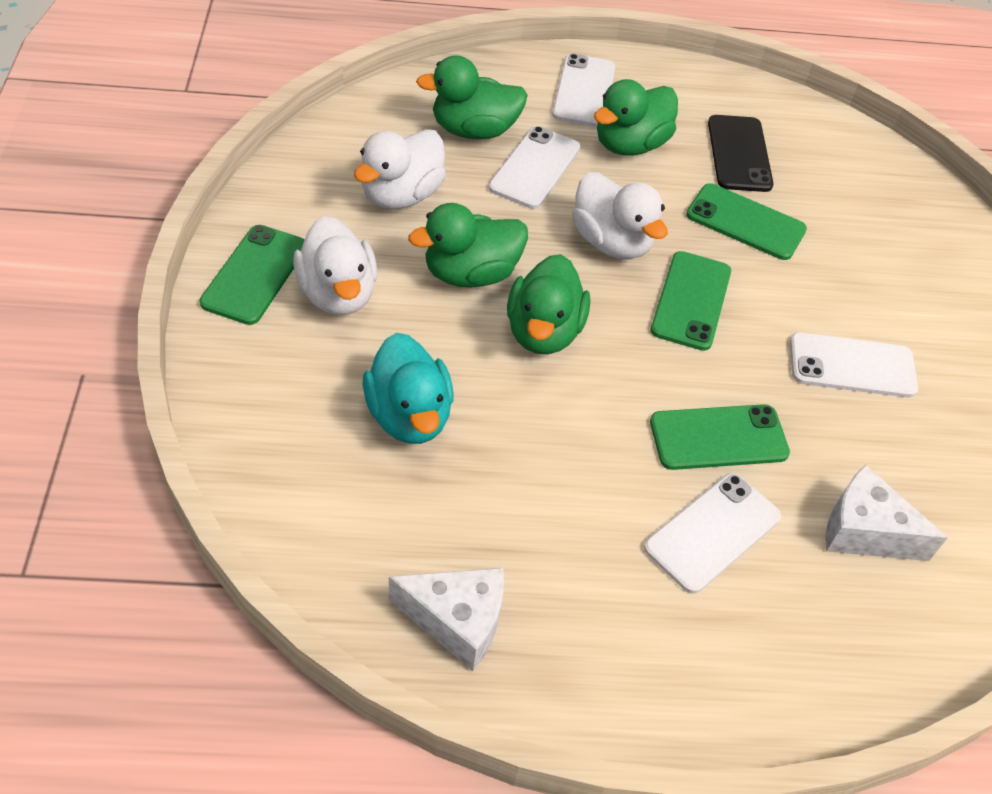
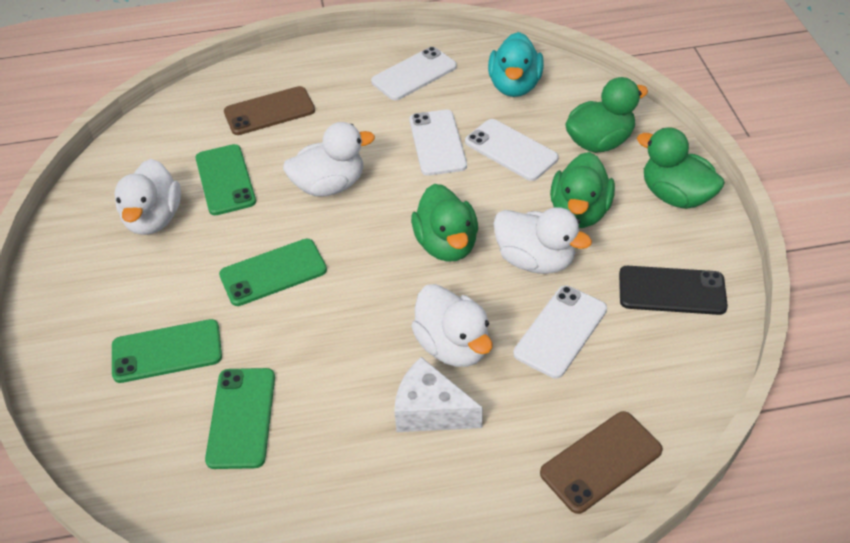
brown phone: 0 -> 2
white cheese: 2 -> 1
white duck: 3 -> 4

